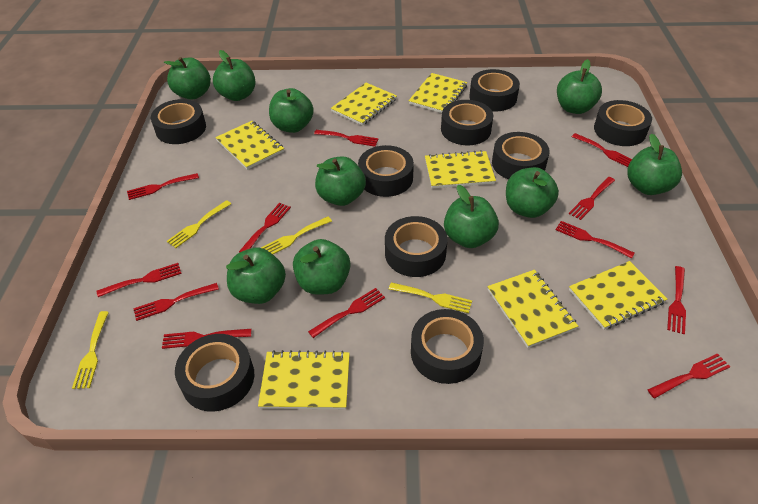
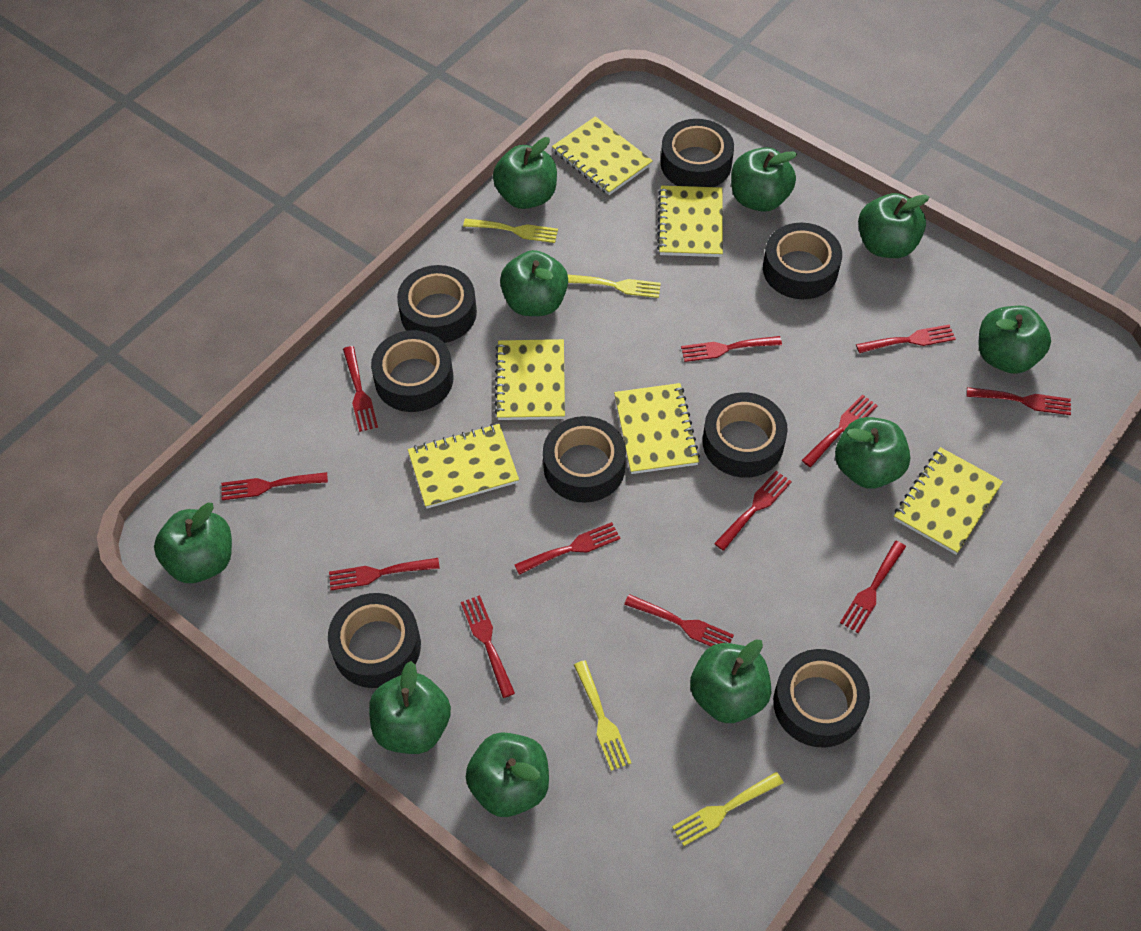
black tape: 9 -> 8
yellow notebook: 7 -> 6

